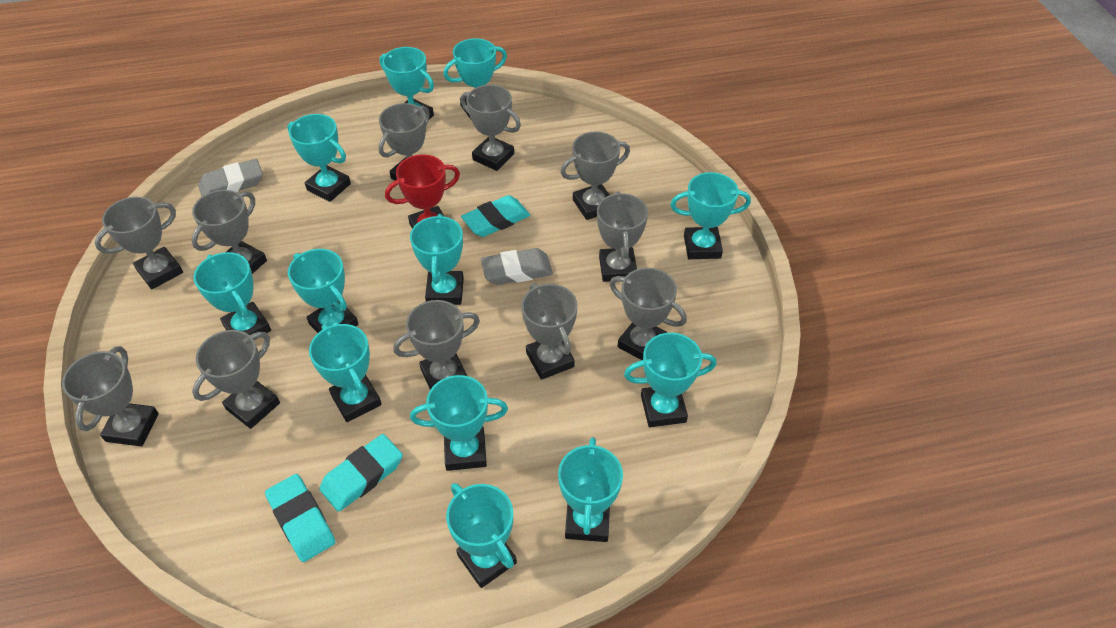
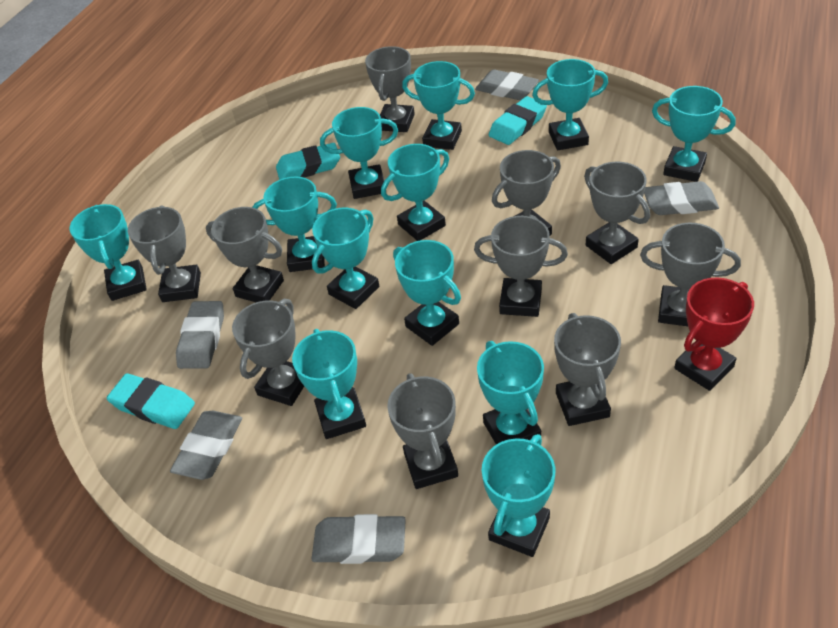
grey eraser: 2 -> 5
grey trophy: 11 -> 10

